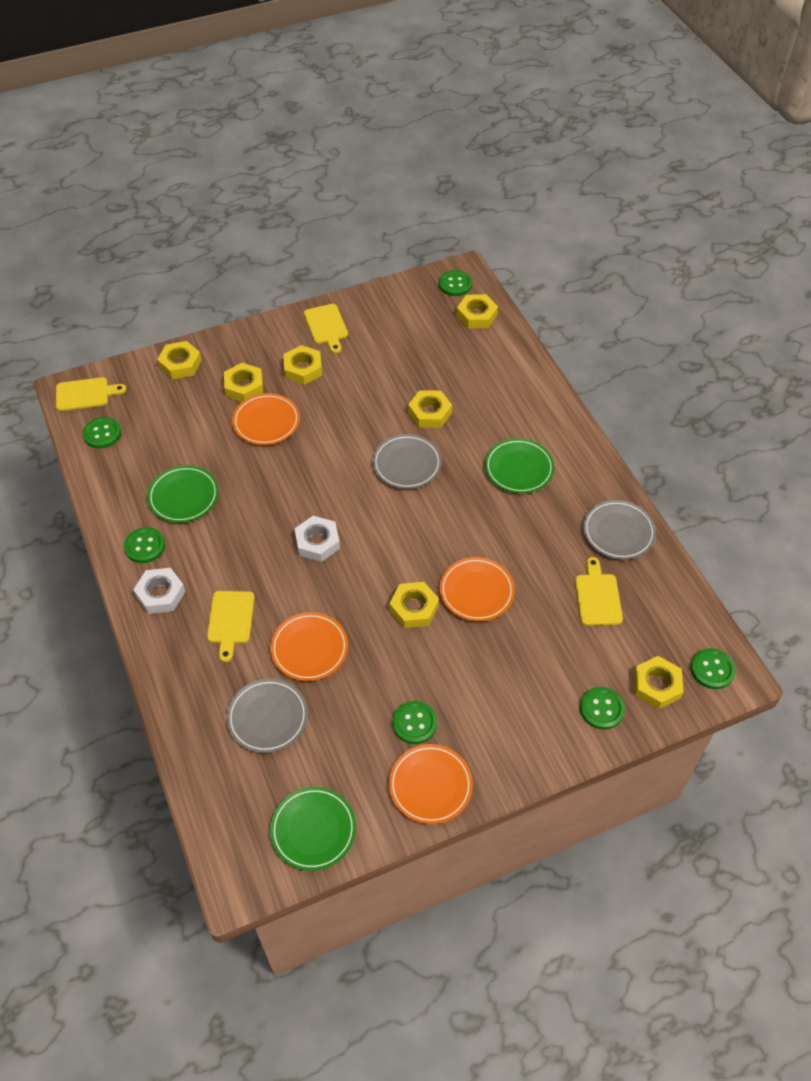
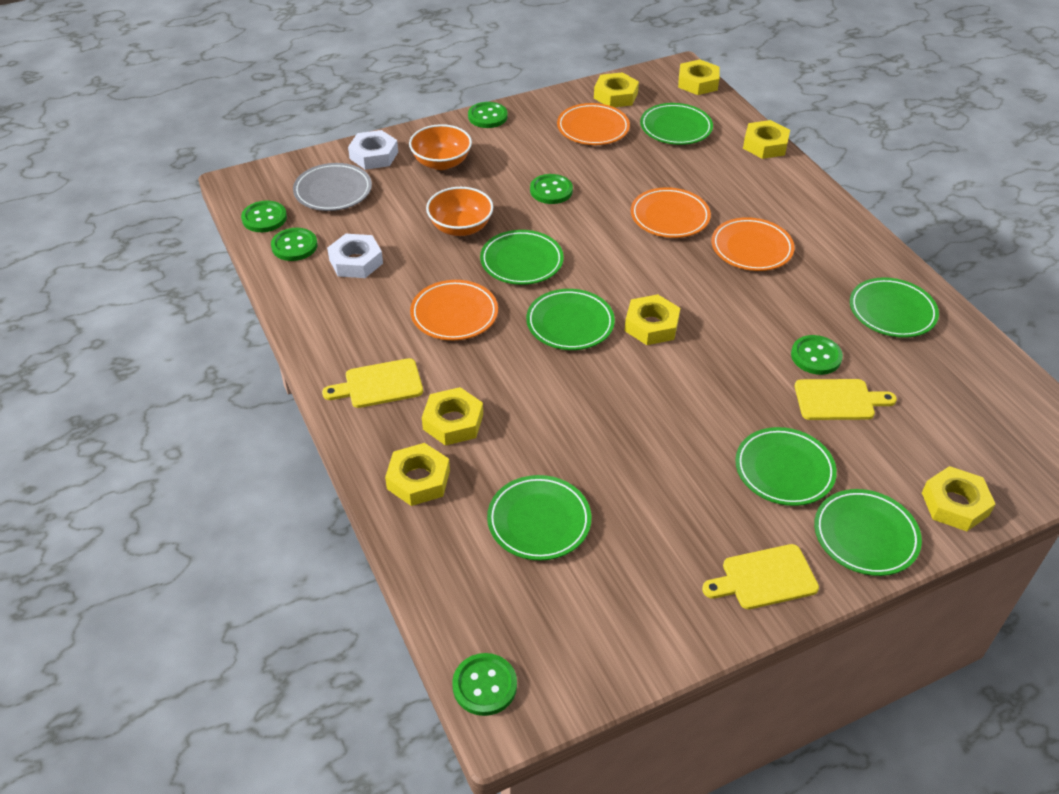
green plate: 3 -> 7
grey plate: 3 -> 1
orange bowl: 0 -> 2
yellow cutting board: 4 -> 3

